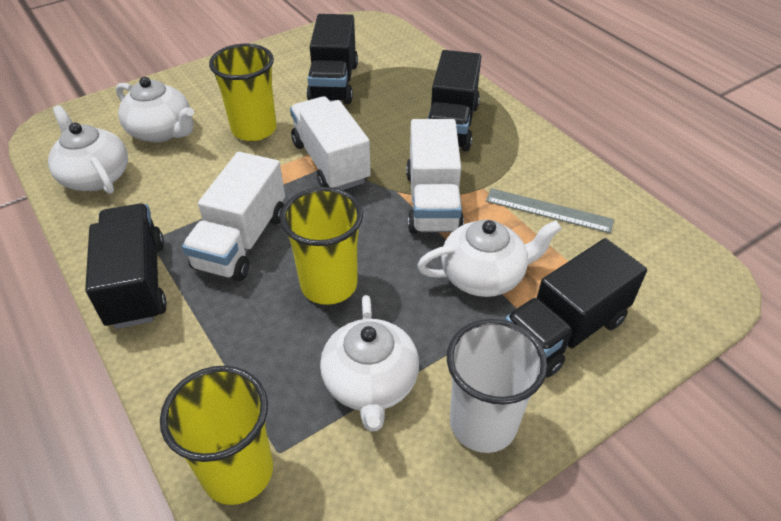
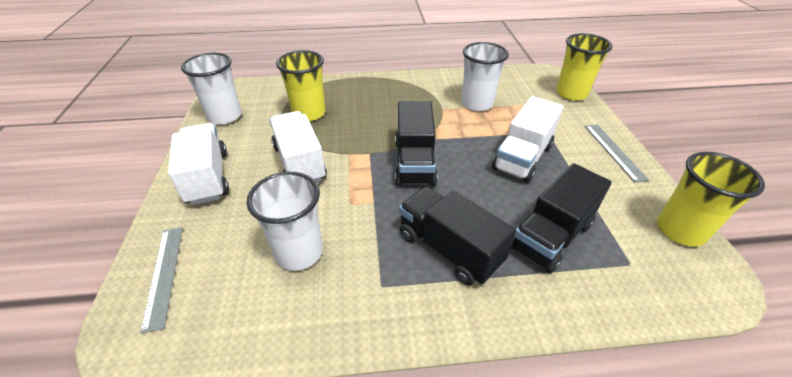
black truck: 4 -> 3
grey ruler: 1 -> 2
white cup: 1 -> 3
white teapot: 4 -> 0

